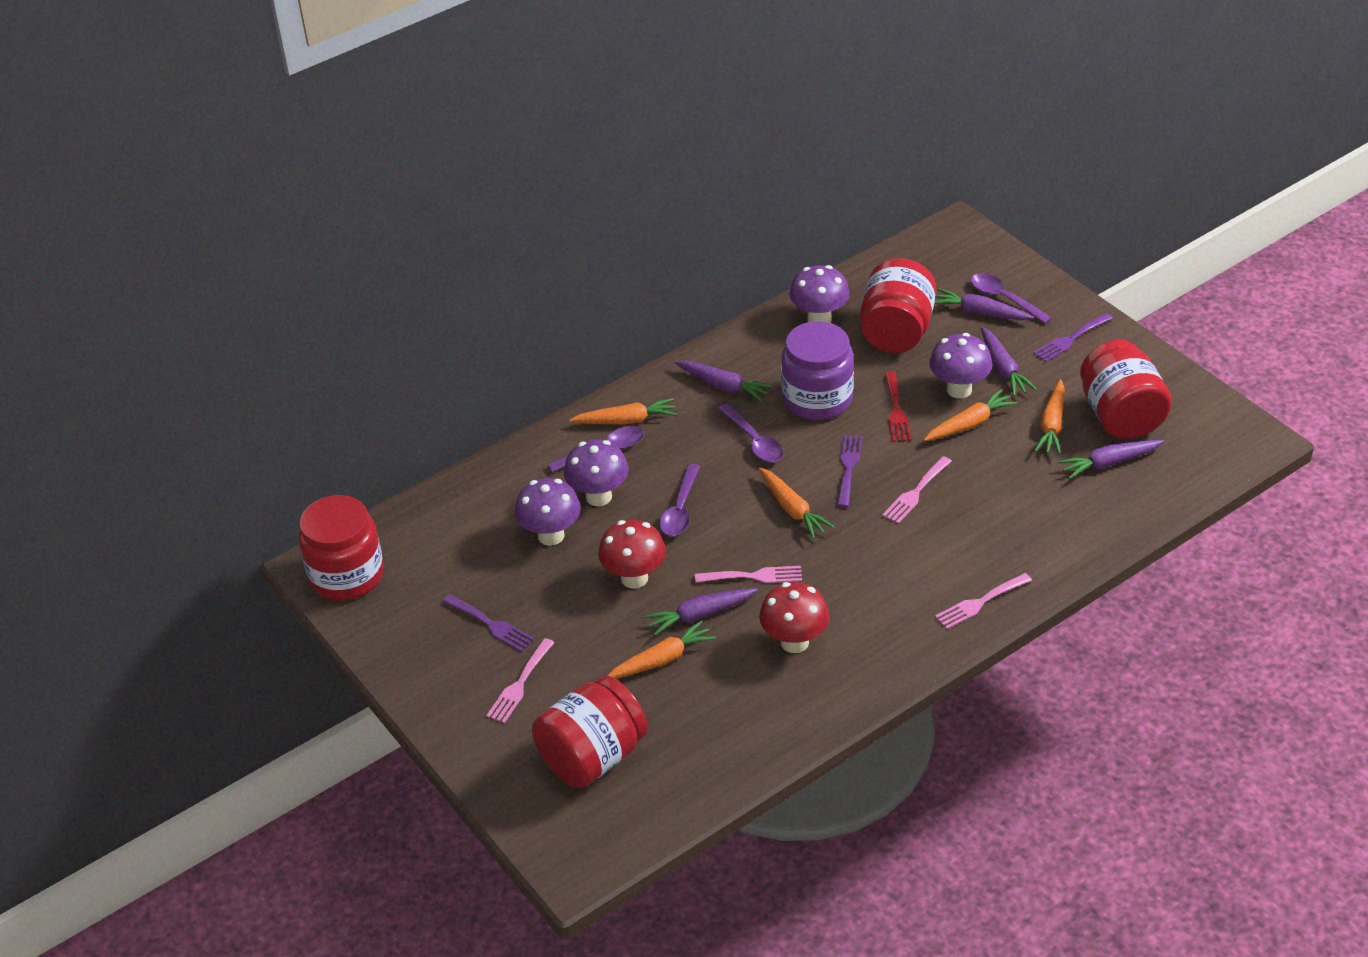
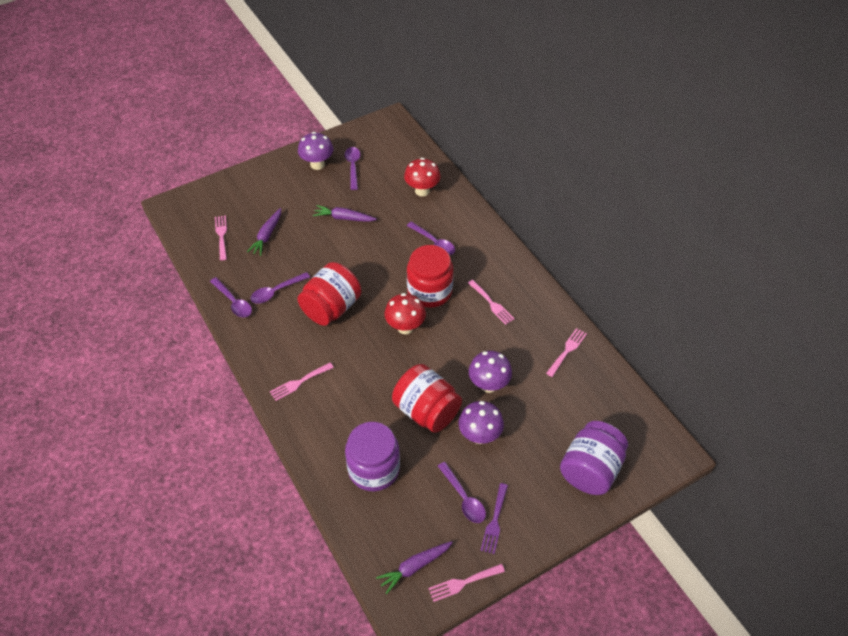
orange carrot: 5 -> 0
pink fork: 4 -> 5
purple carrot: 5 -> 3
purple fork: 3 -> 1
purple jar: 1 -> 2
purple mushroom: 4 -> 3
purple spoon: 4 -> 5
red fork: 1 -> 0
red jar: 4 -> 3

